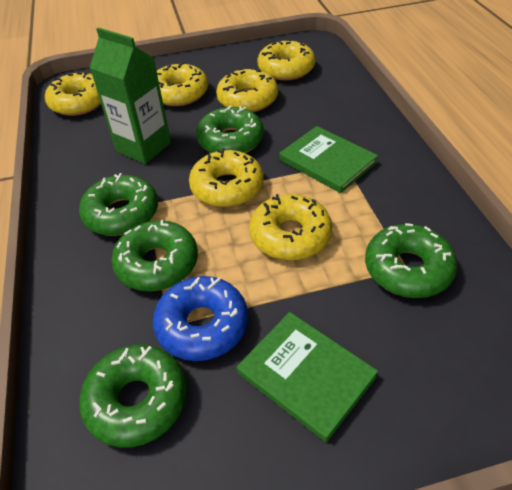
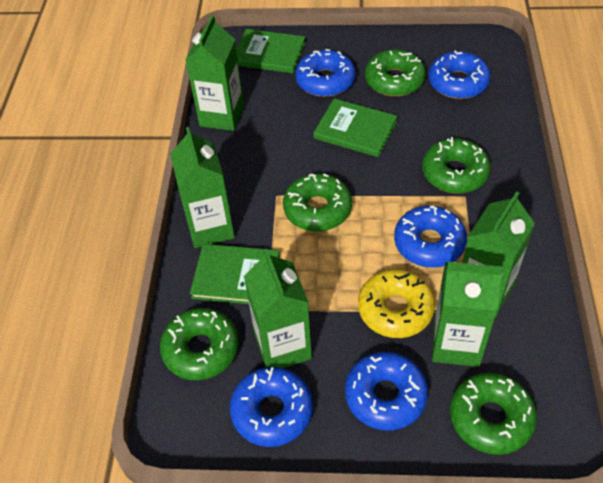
blue donut: 1 -> 5
green book: 2 -> 3
green carton: 1 -> 5
yellow donut: 6 -> 1

